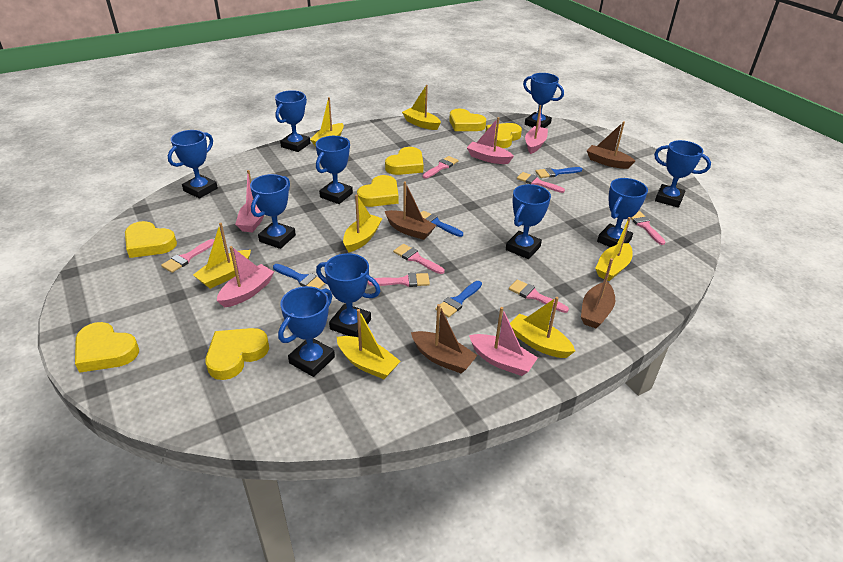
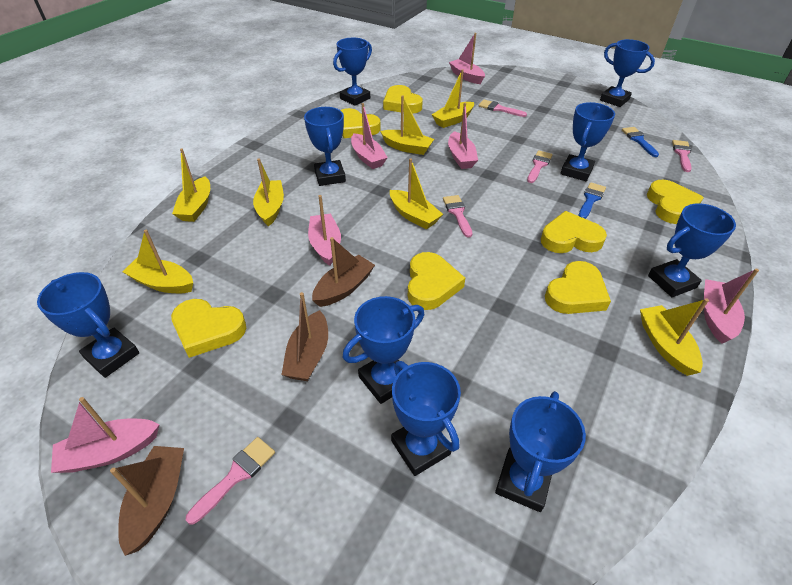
blue brush: 4 -> 2
blue trophy: 10 -> 9
brown boat: 4 -> 3
pink boat: 5 -> 6
pink brush: 7 -> 5

